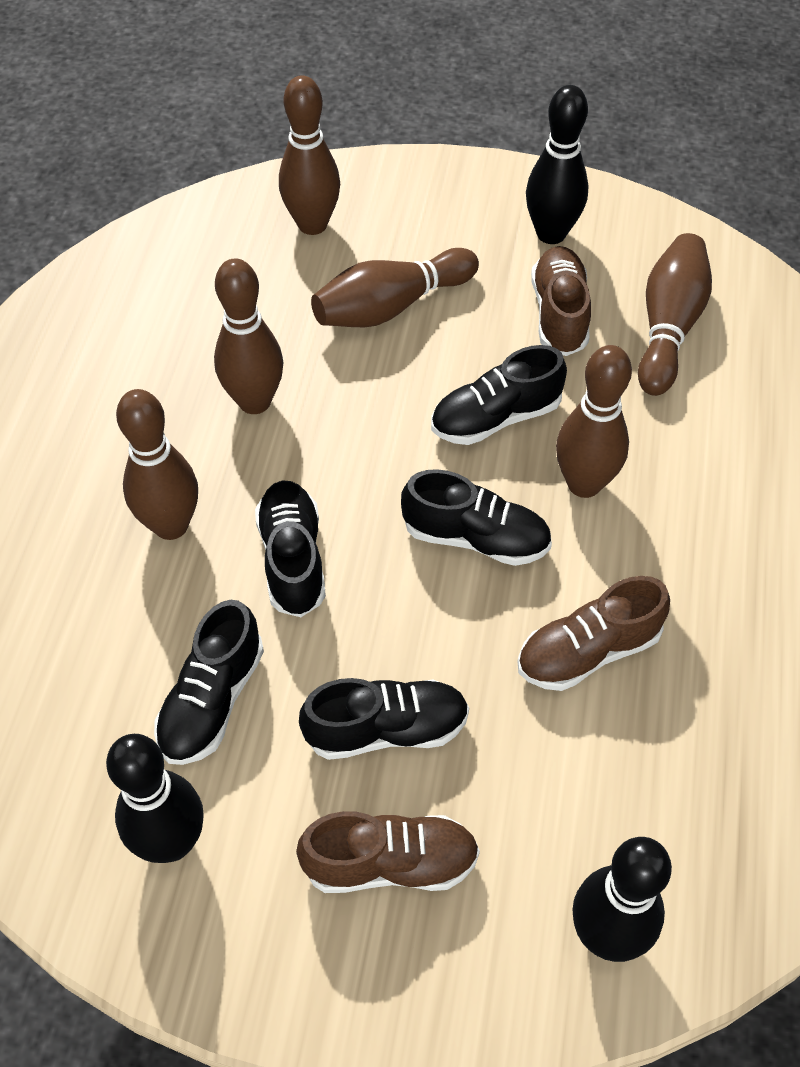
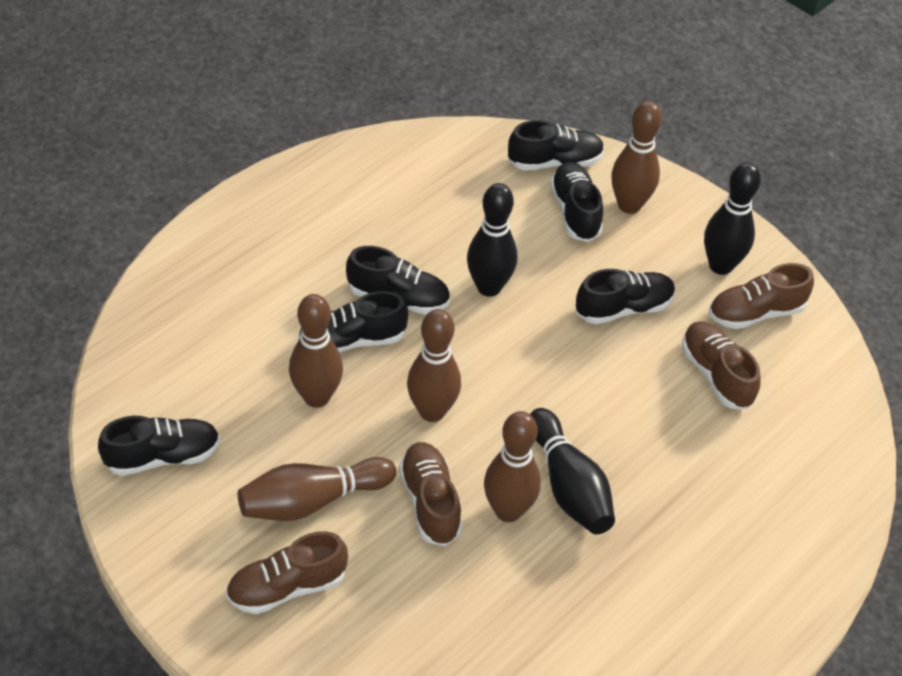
black shoe: 5 -> 6
brown bowling pin: 6 -> 5
brown shoe: 3 -> 4

